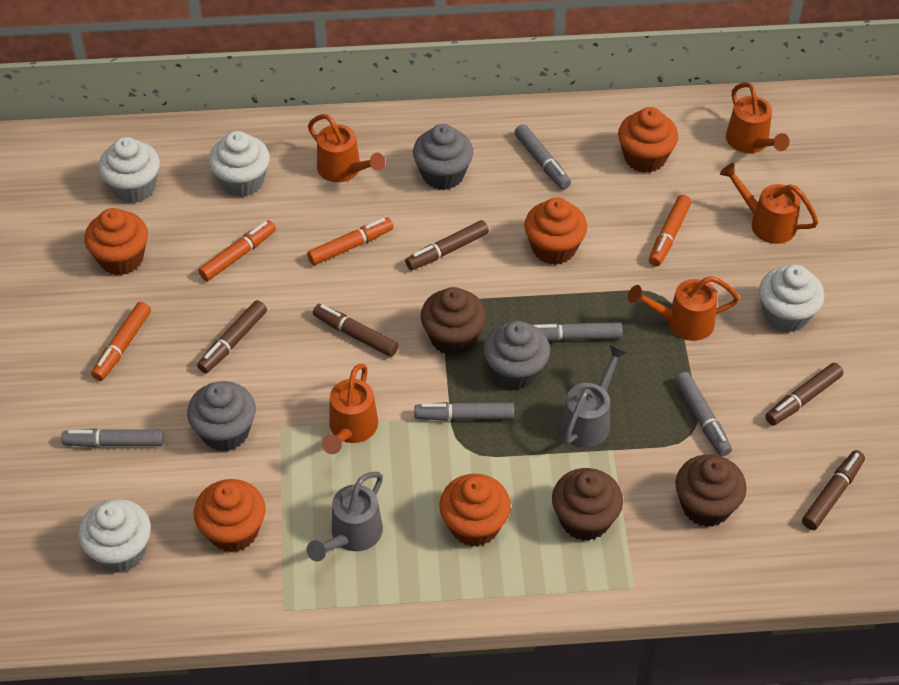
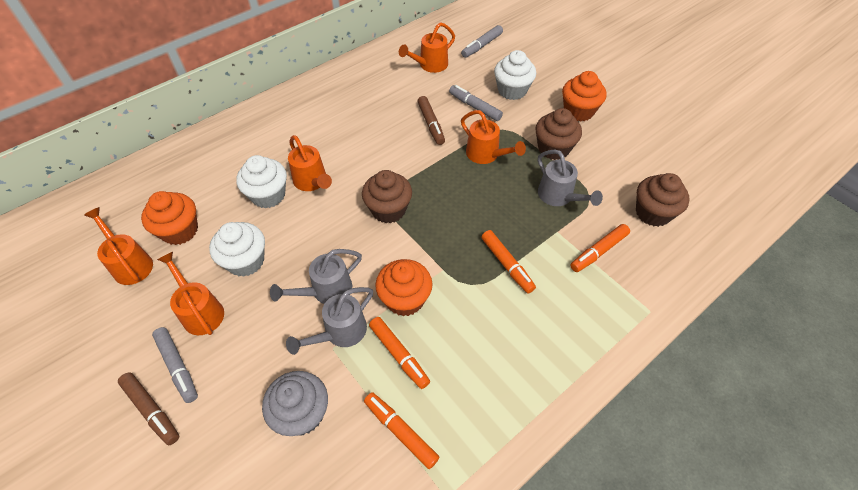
brown marker: 5 -> 2
grey cupcake: 3 -> 1
grey marker: 5 -> 3
grey watering can: 2 -> 3
orange cupcake: 5 -> 3
white cupcake: 4 -> 3

